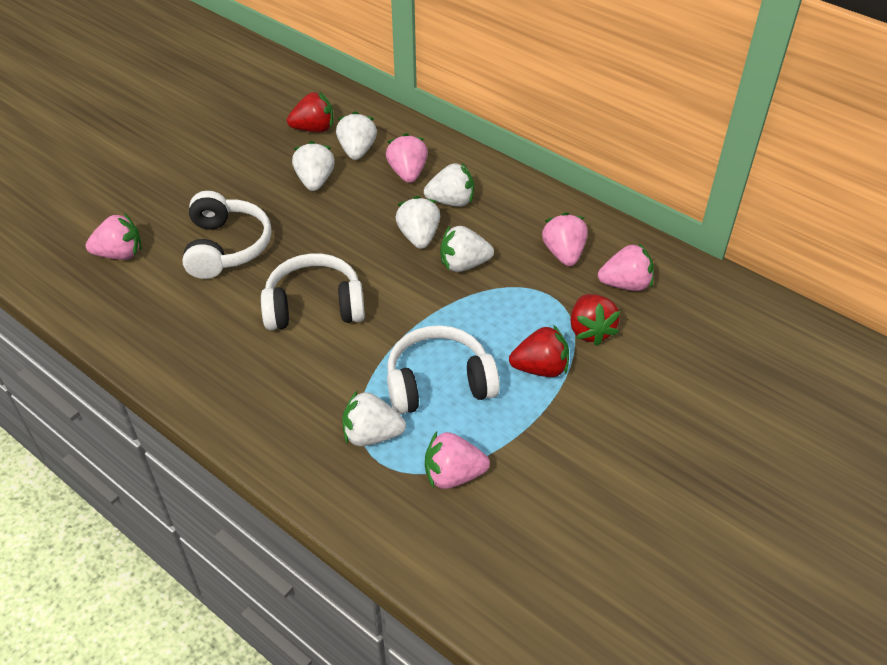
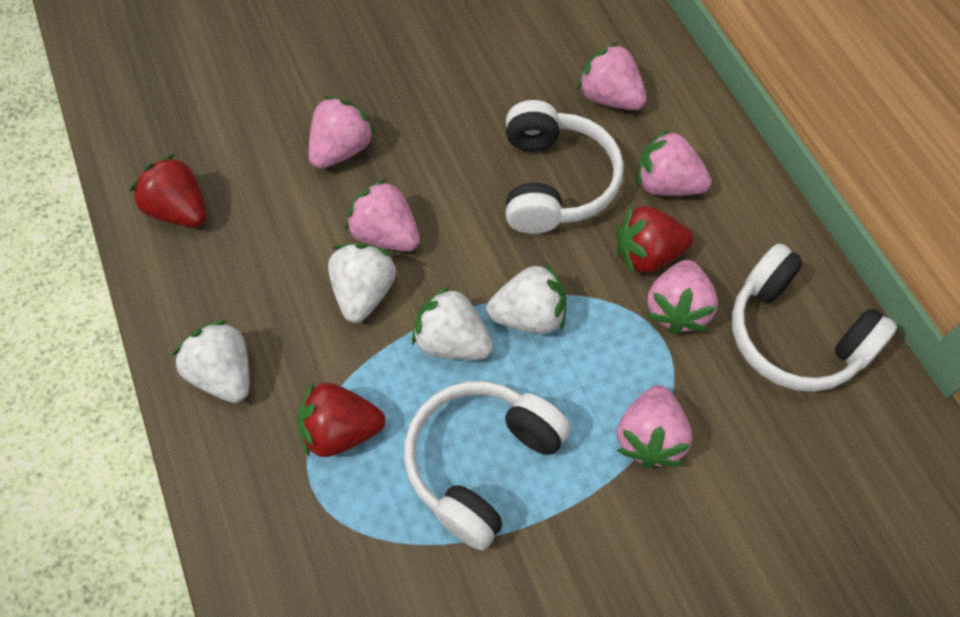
pink strawberry: 5 -> 6
white strawberry: 6 -> 4

